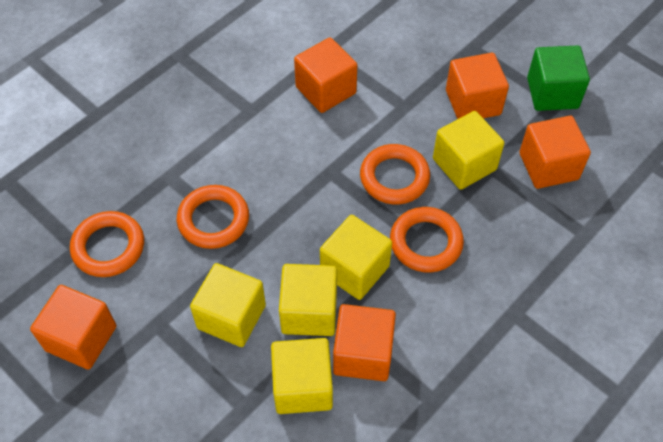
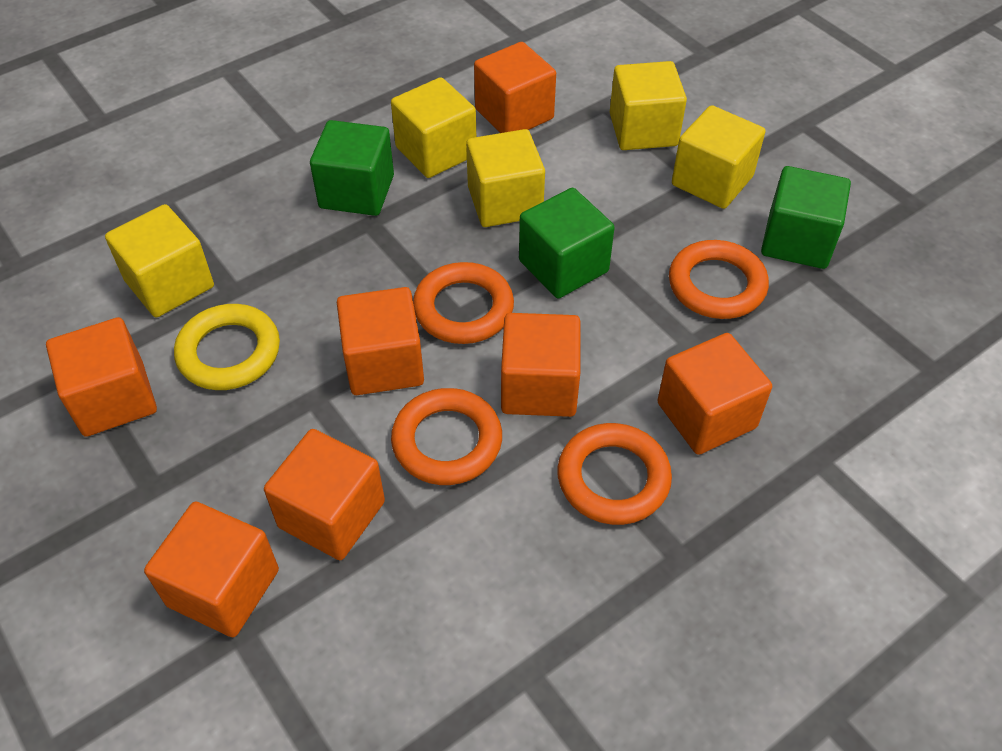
green cube: 1 -> 3
orange cube: 5 -> 7
yellow ring: 0 -> 1

